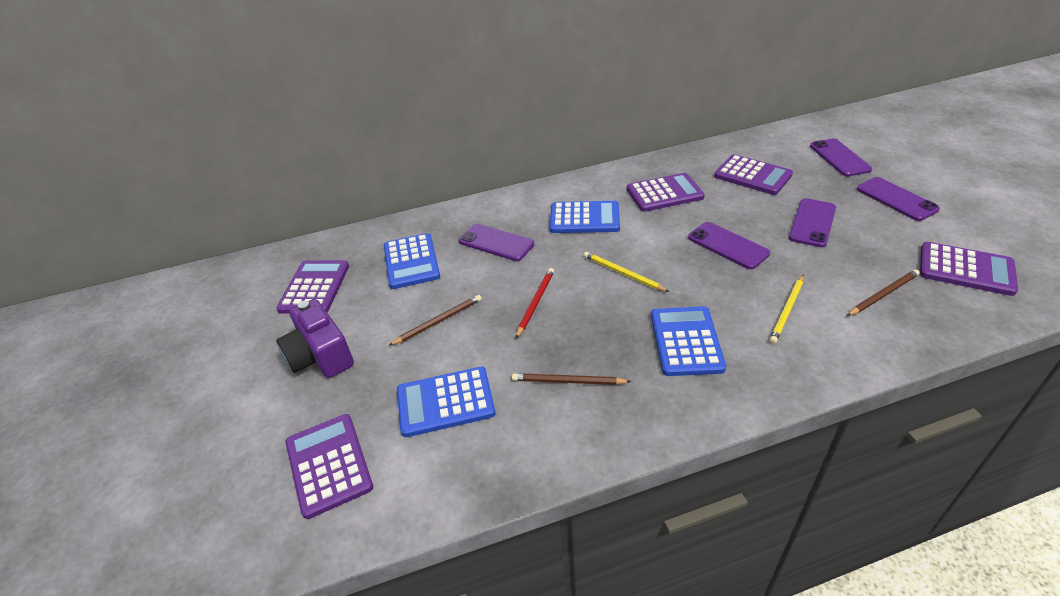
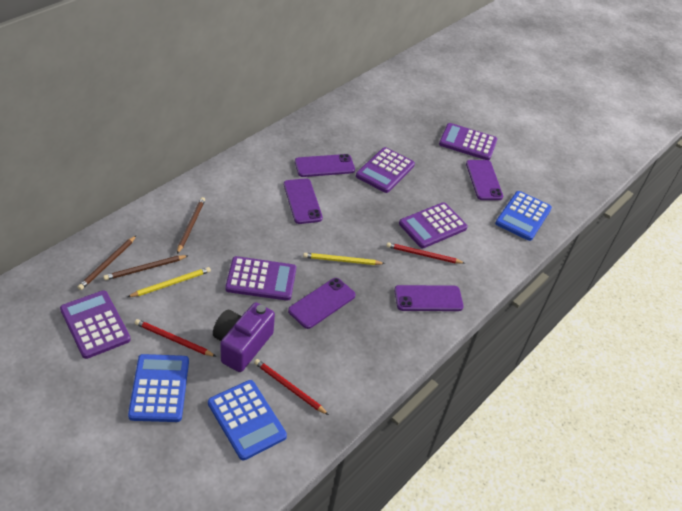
blue calculator: 4 -> 3
red pencil: 1 -> 3

